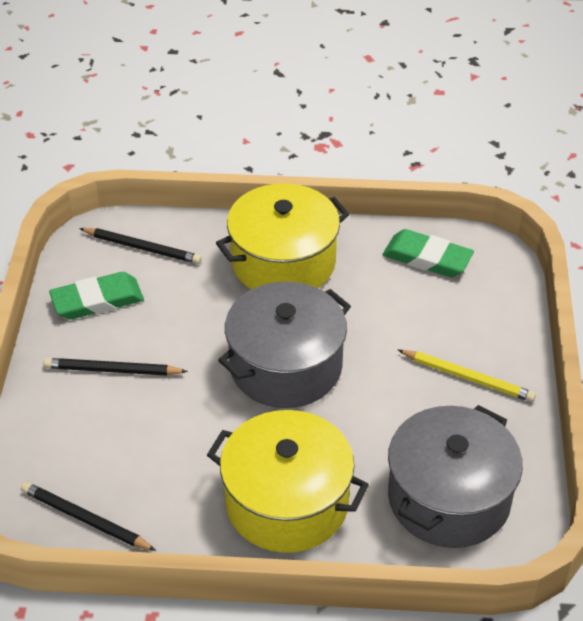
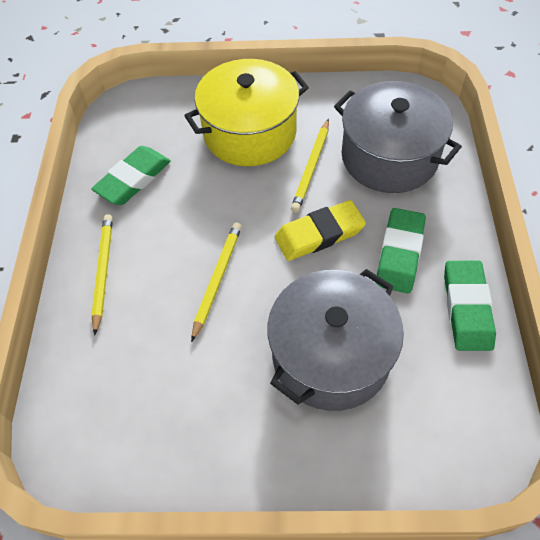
black pencil: 3 -> 0
green eraser: 2 -> 3
yellow eraser: 0 -> 1
yellow pencil: 1 -> 3
yellow pot: 2 -> 1

